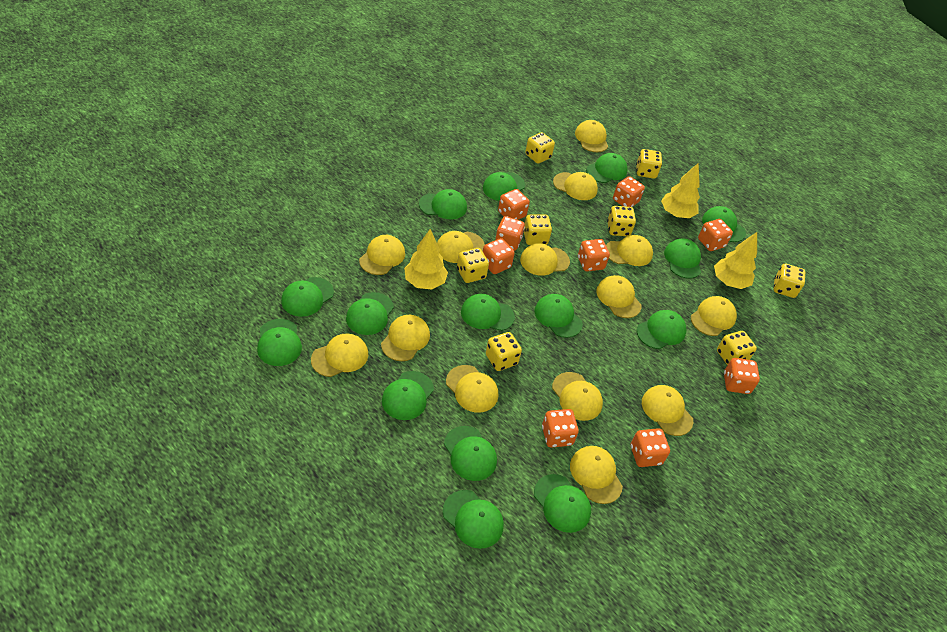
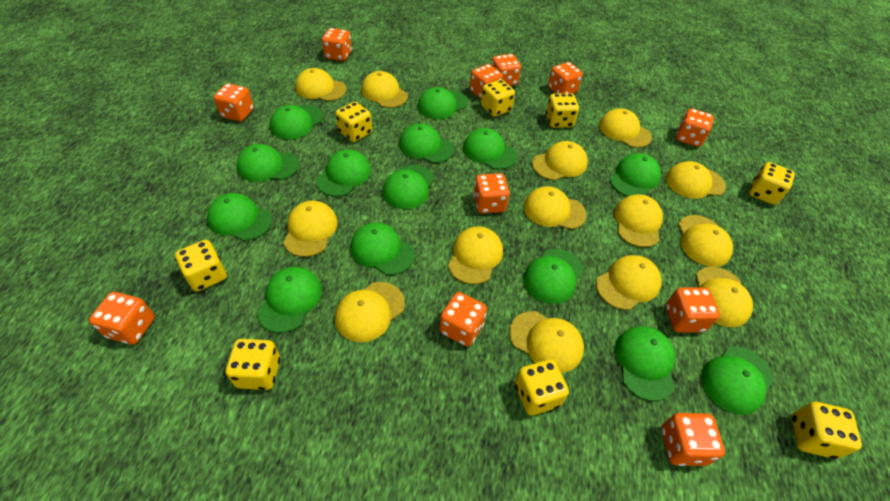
green cap: 15 -> 14
orange dice: 9 -> 11
yellow tree: 3 -> 0

